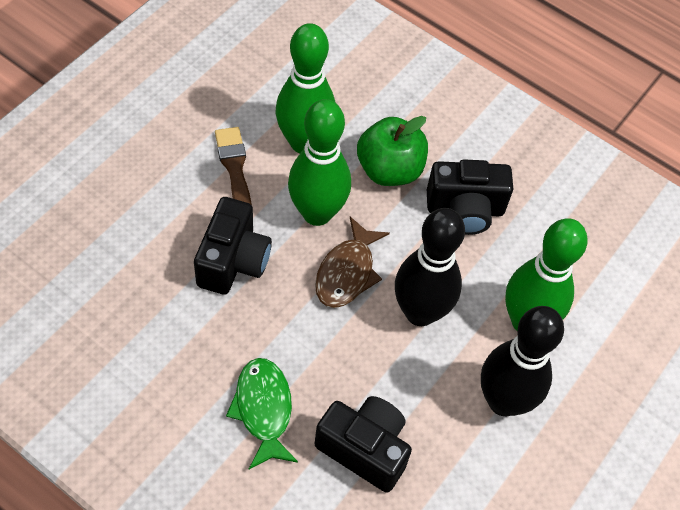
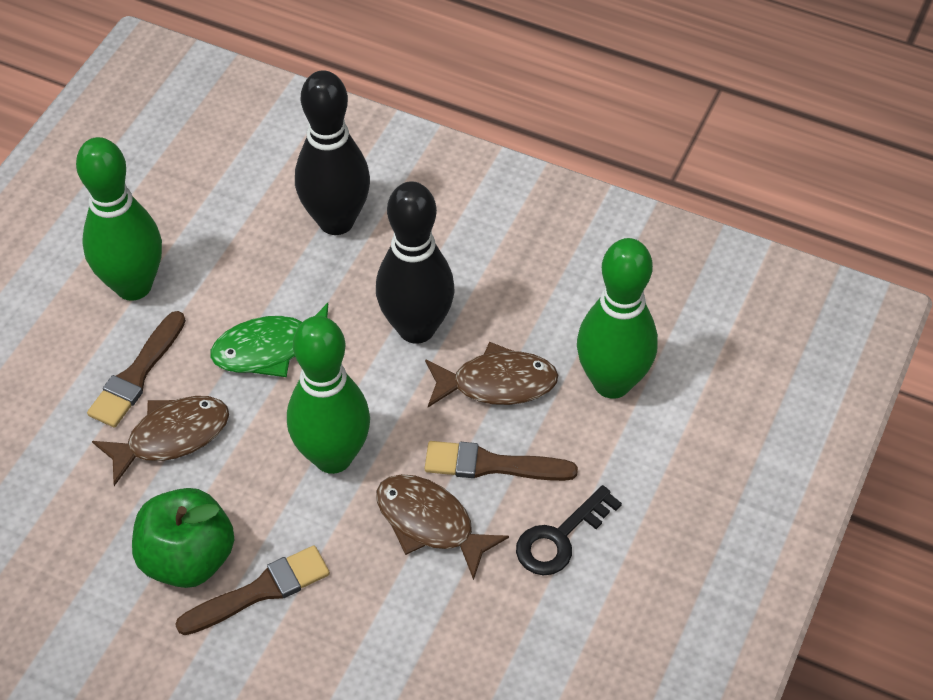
black camera: 3 -> 0
black key: 0 -> 1
brown brush: 1 -> 3
brown fish: 1 -> 3

